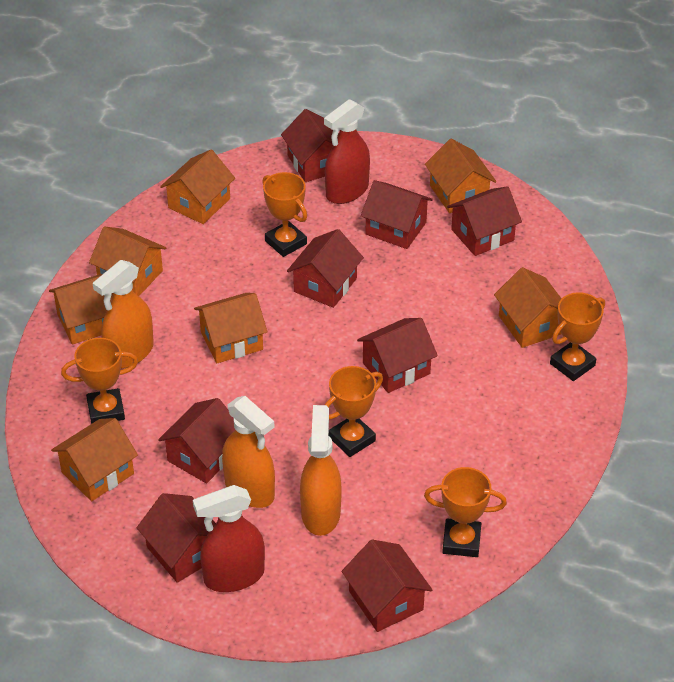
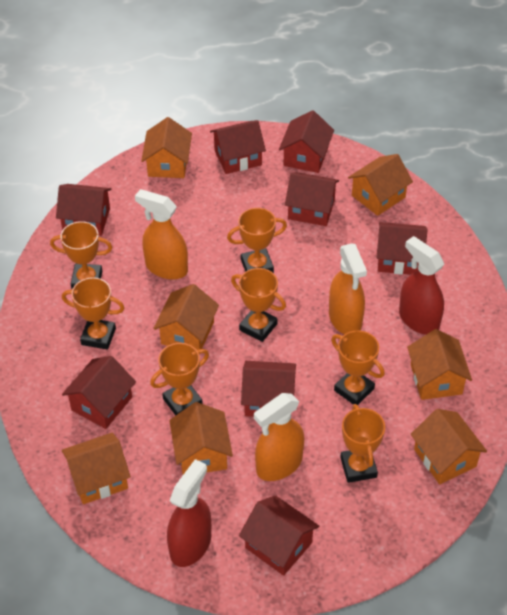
orange trophy: 5 -> 7

